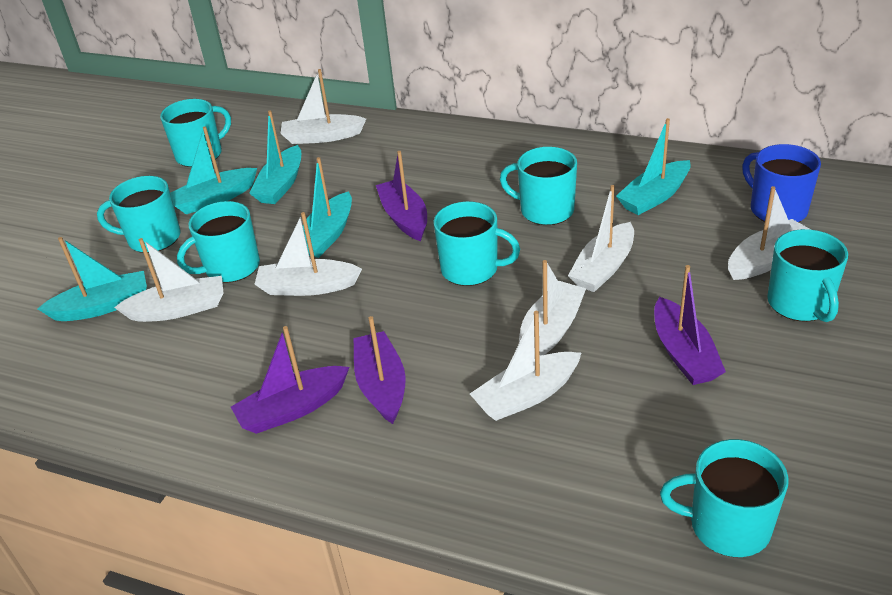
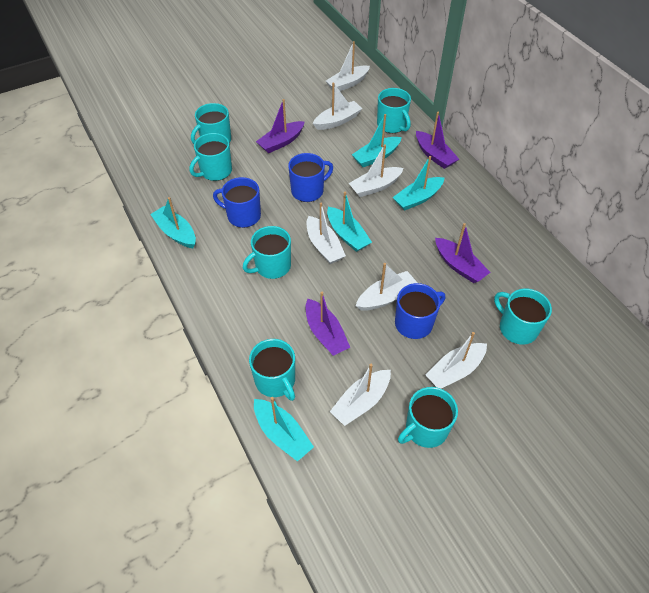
blue mug: 1 -> 3

